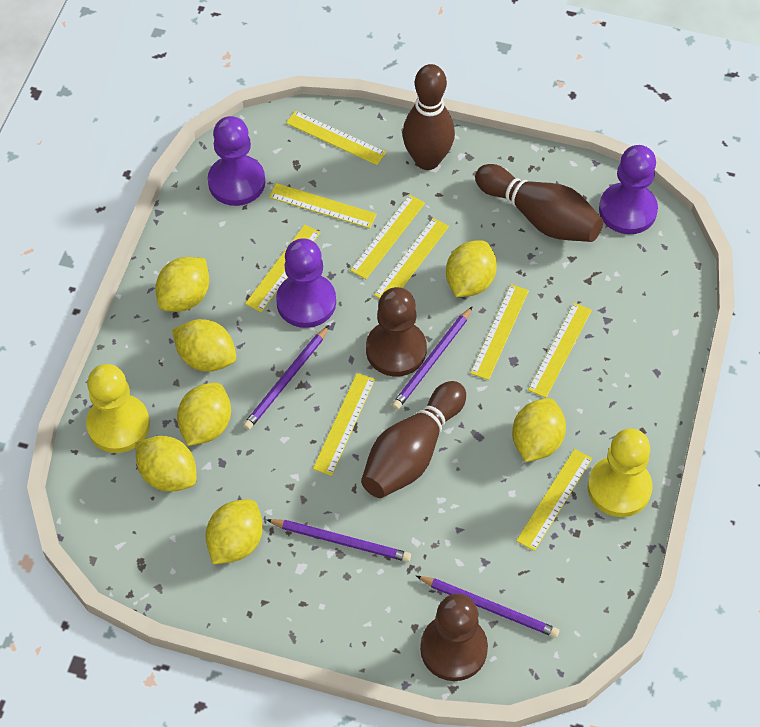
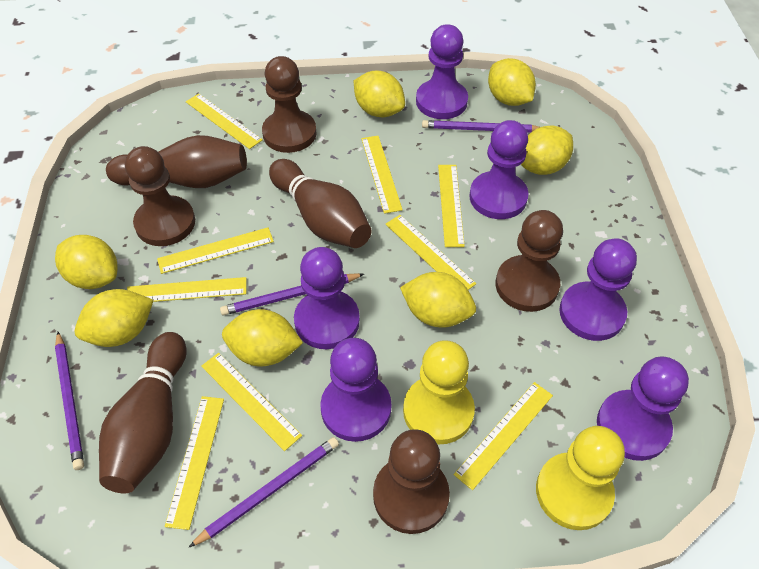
brown pawn: 2 -> 4
purple pawn: 3 -> 6

